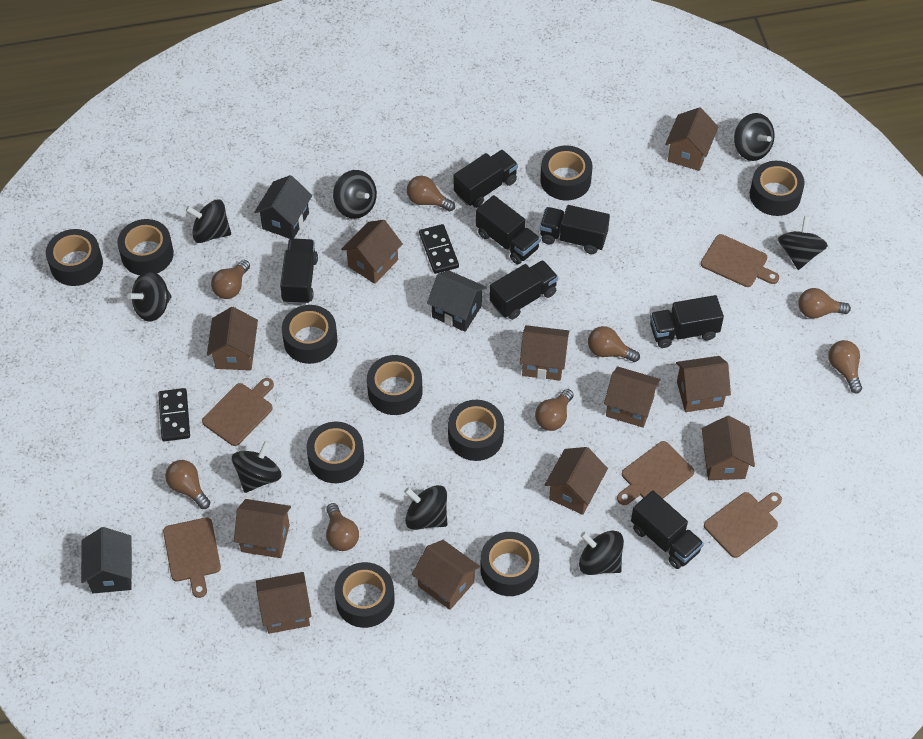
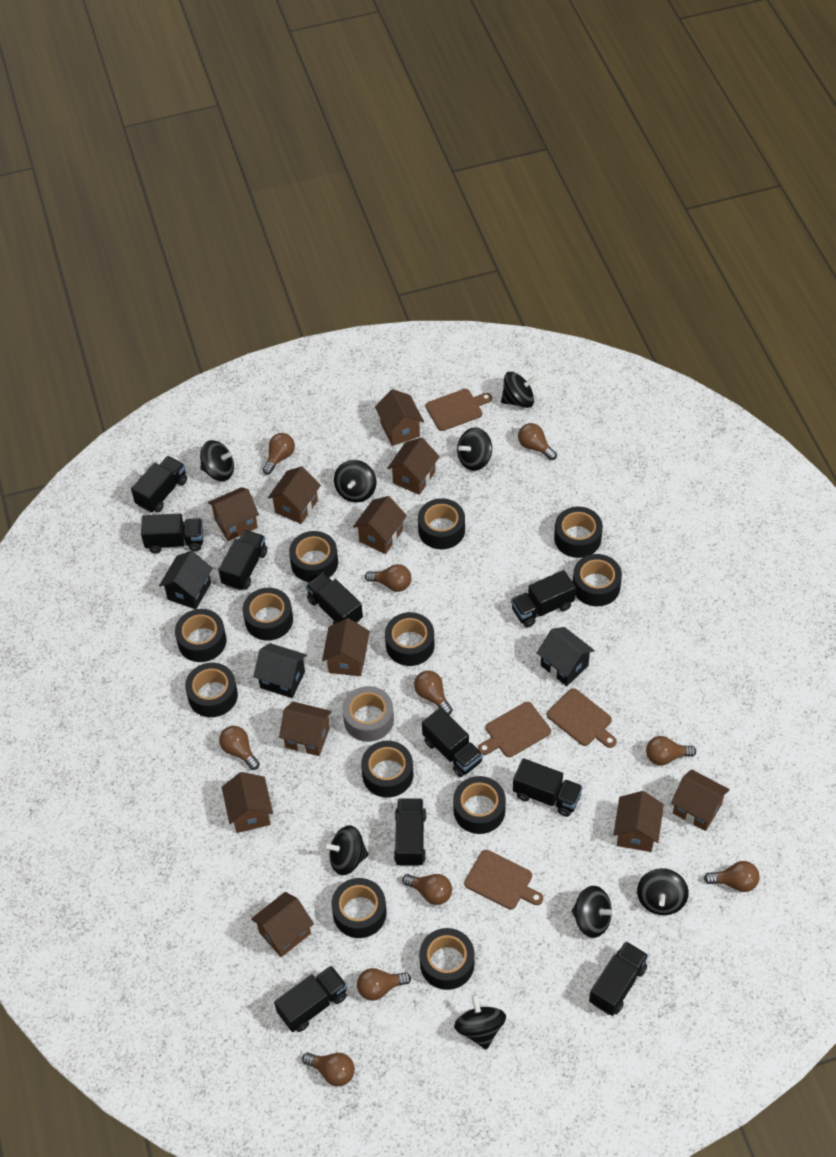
black domino: 2 -> 0
black tape: 10 -> 12
black truck: 7 -> 10
brown cutting board: 5 -> 4
brown light bulb: 8 -> 10
grey tape: 0 -> 1

